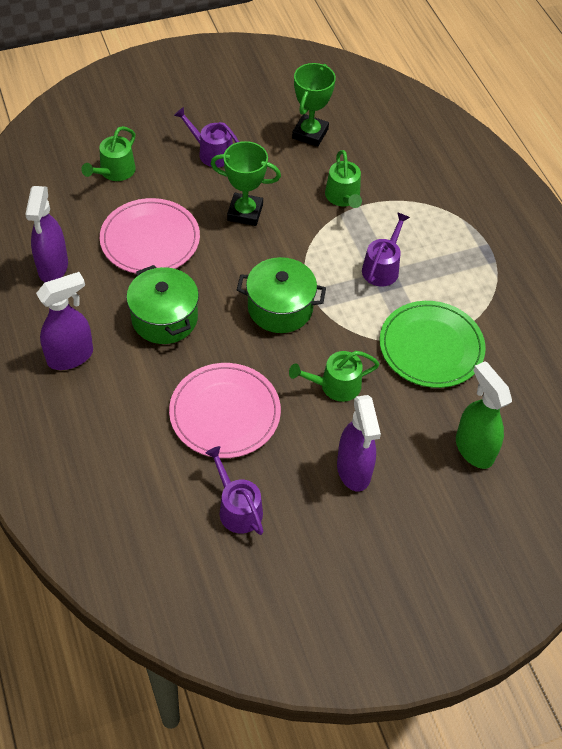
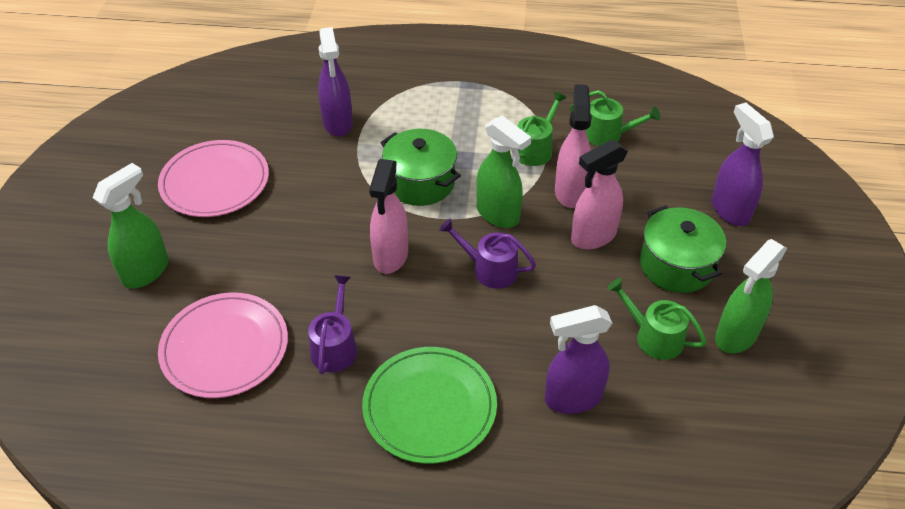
green spray bottle: 1 -> 3
green trophy: 2 -> 0
pink spray bottle: 0 -> 3
purple watering can: 3 -> 2

